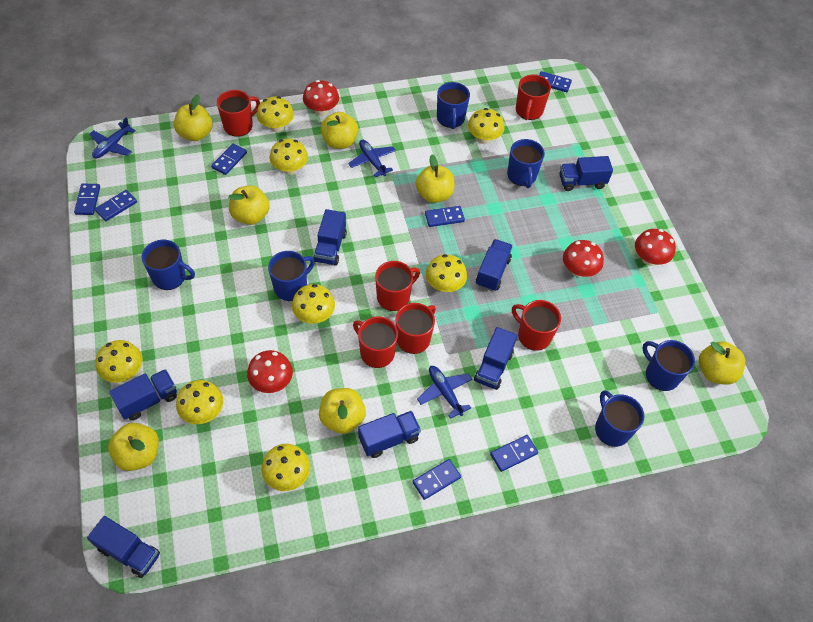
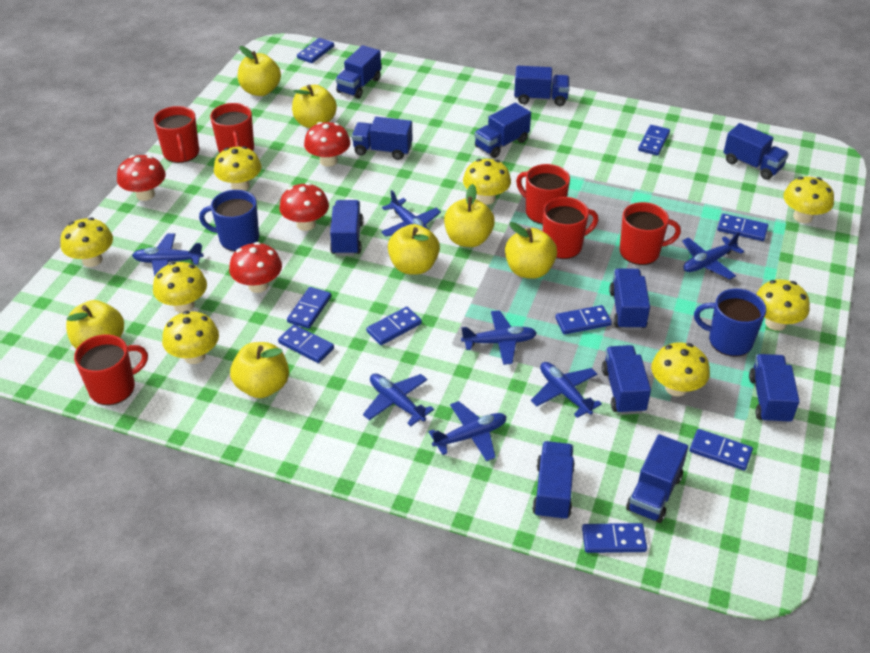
blue domino: 7 -> 9
blue mug: 6 -> 2
blue plane: 3 -> 7
blue truck: 7 -> 11

